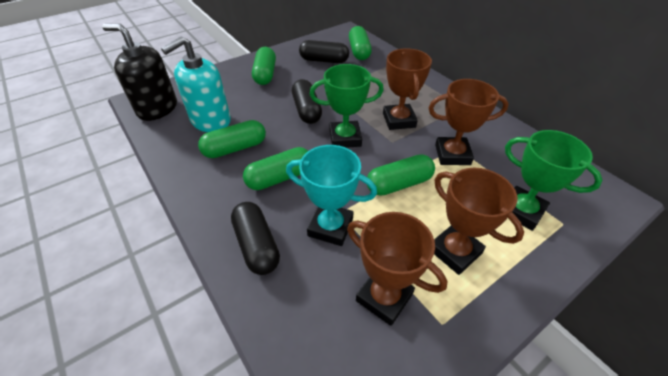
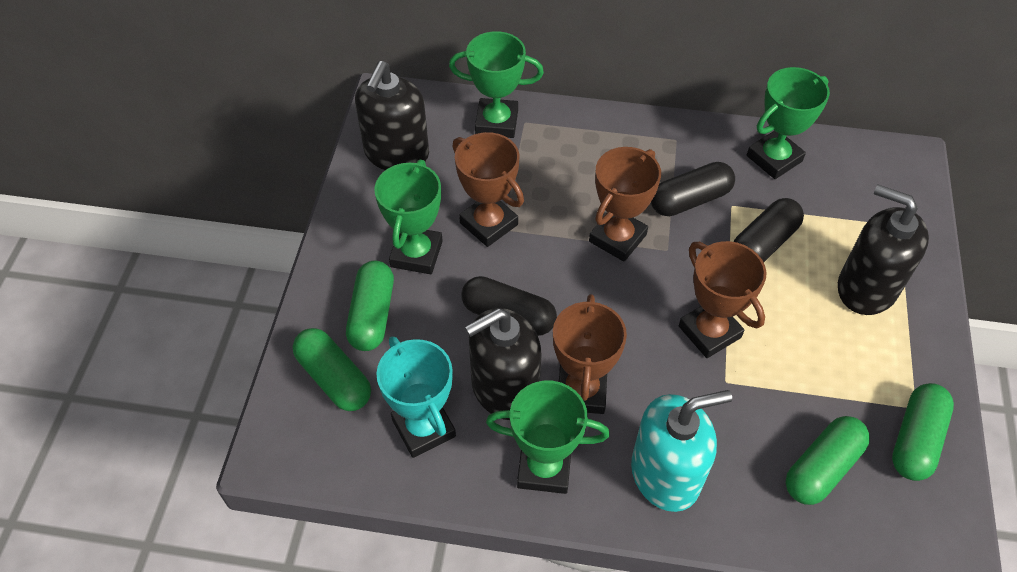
black soap dispenser: 1 -> 3
green capsule: 5 -> 4
green trophy: 2 -> 4

